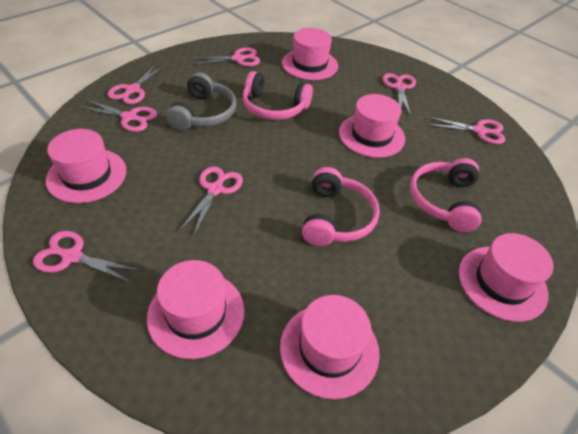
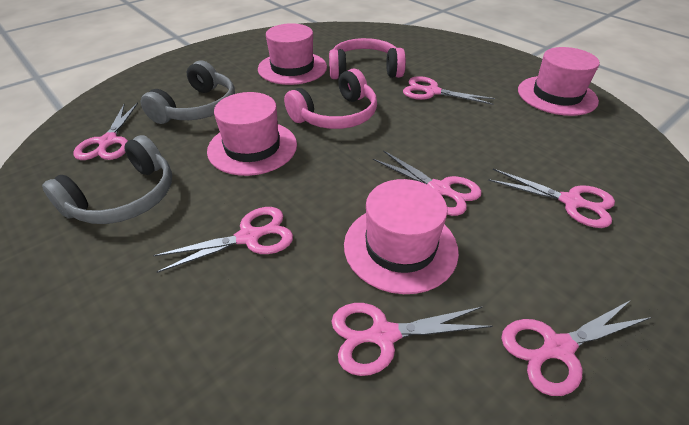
grey headphones: 1 -> 2
pink hat: 6 -> 4
pink headphones: 3 -> 2

